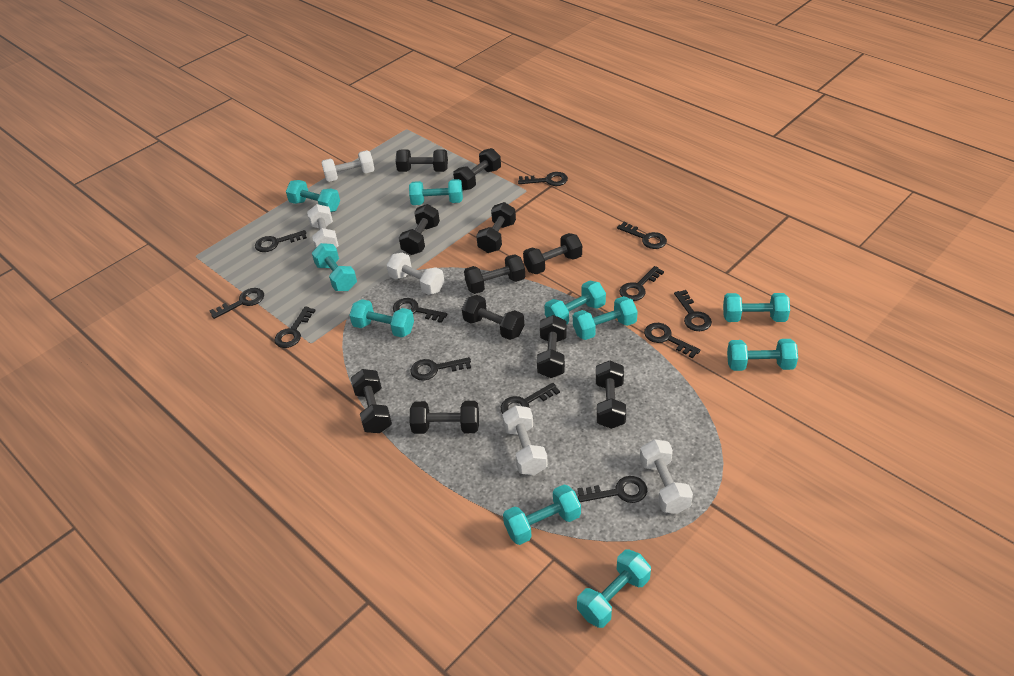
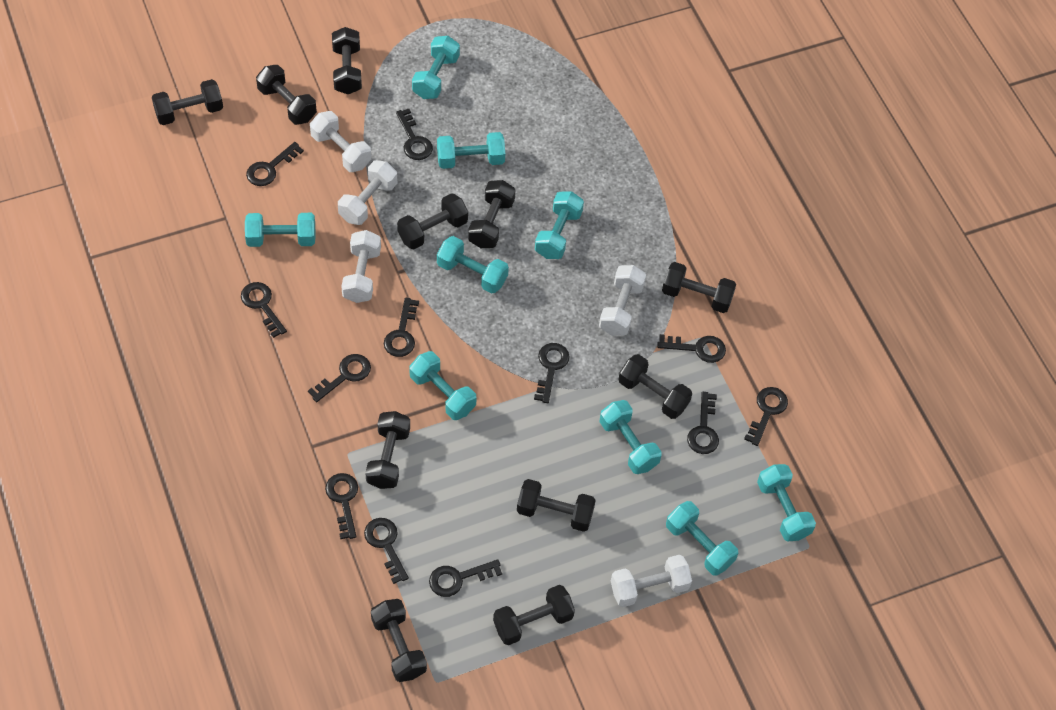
turquoise dumbbell: 10 -> 9

